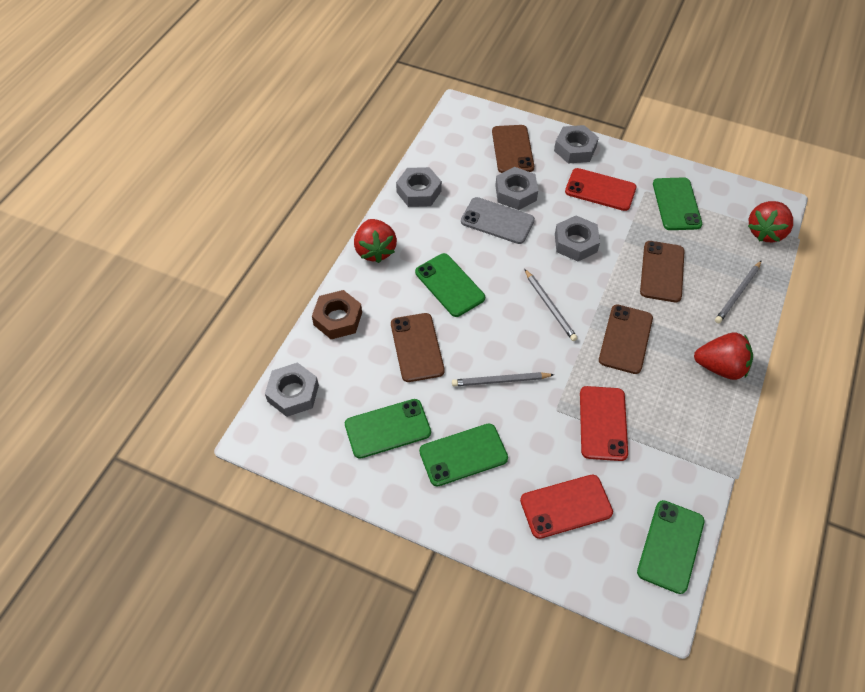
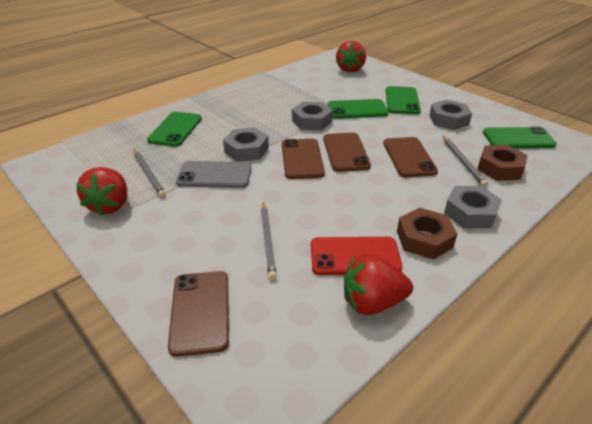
brown nut: 1 -> 2
green phone: 5 -> 4
grey nut: 5 -> 4
red phone: 3 -> 1

